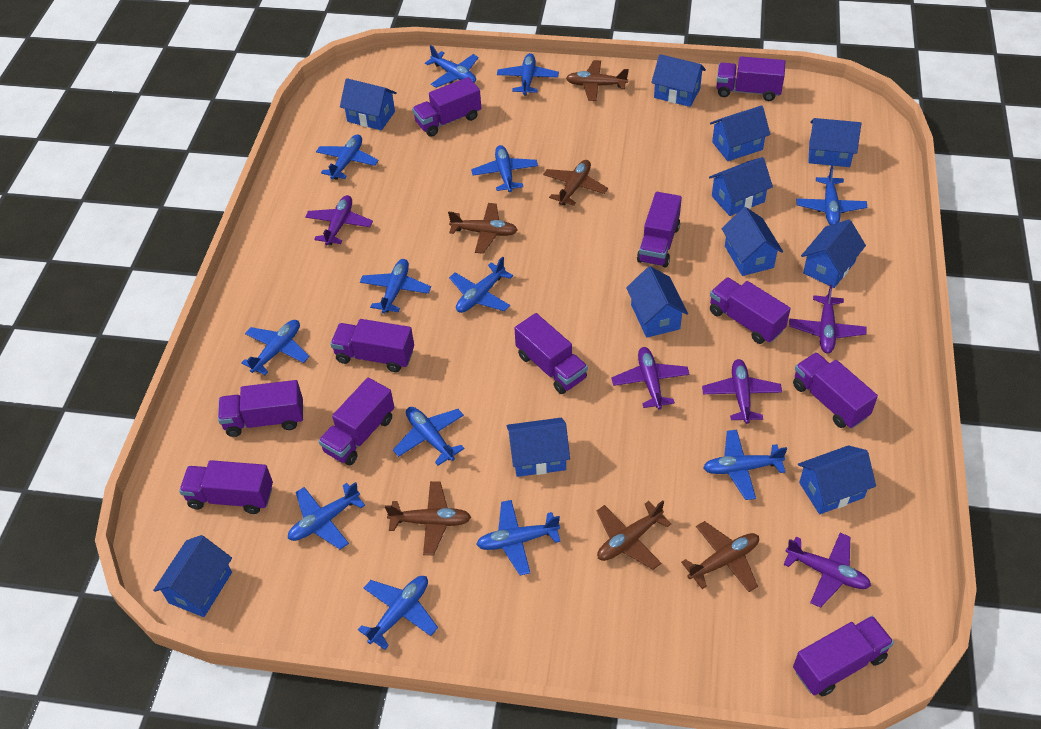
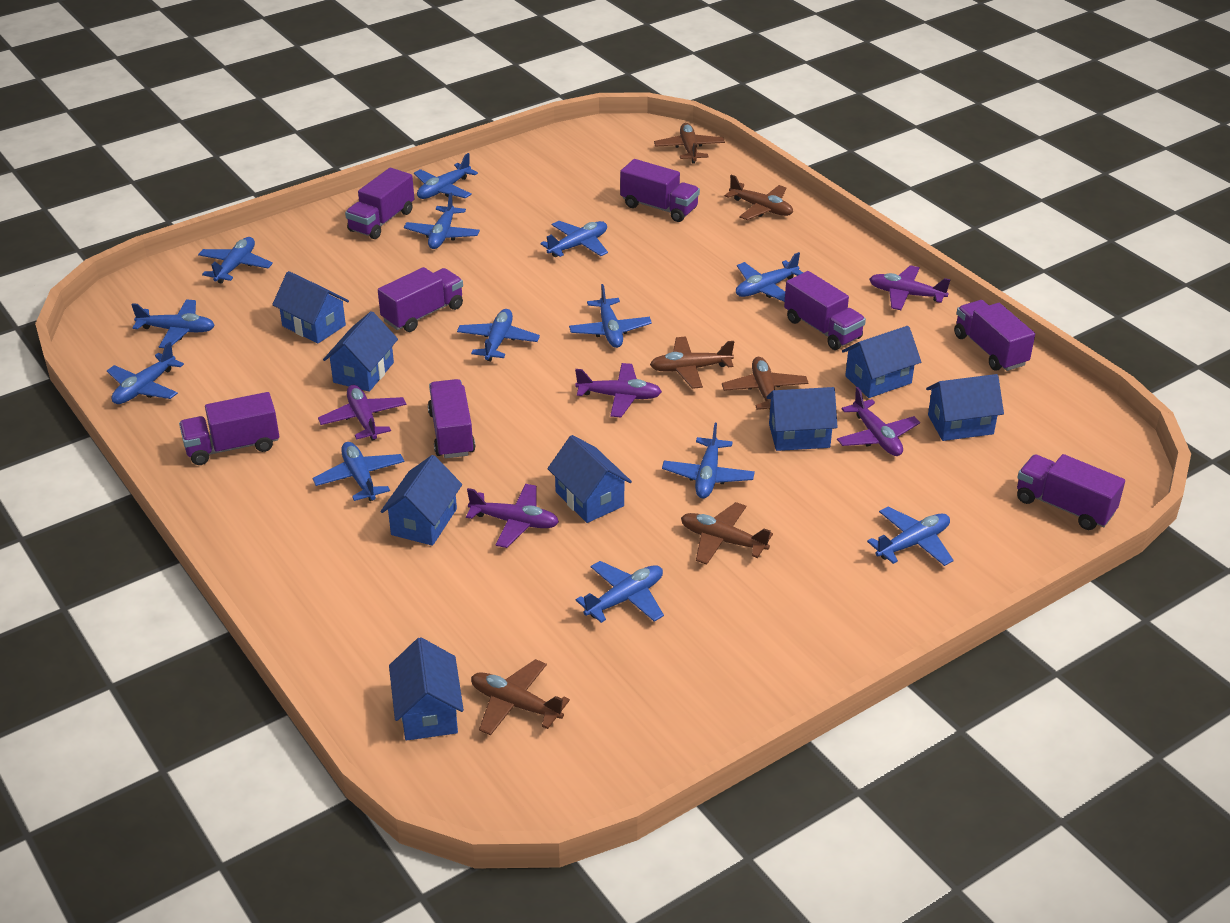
blue house: 11 -> 8
purple truck: 11 -> 8

